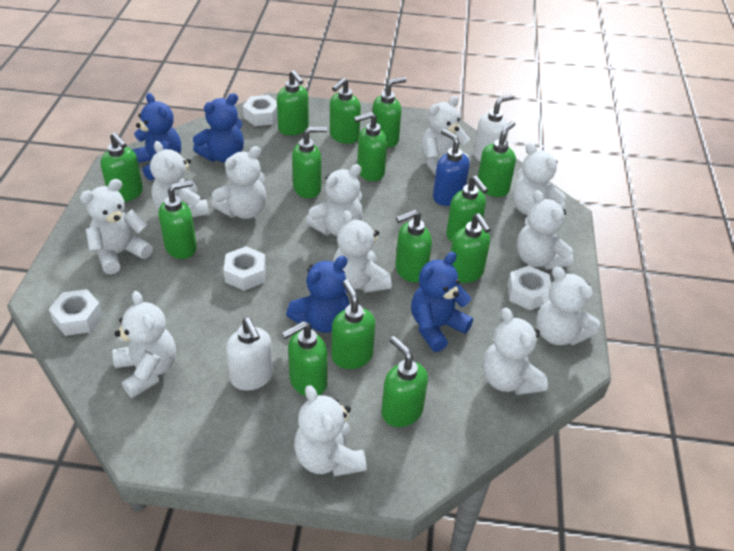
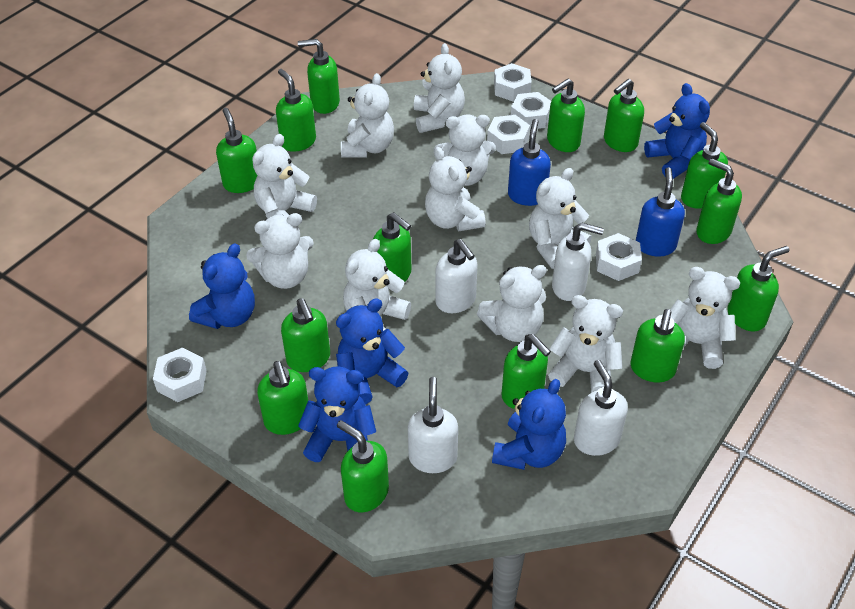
blue soap dispenser: 1 -> 2
blue teddy bear: 4 -> 5
white nut: 4 -> 5
white soap dispenser: 2 -> 4
white teddy bear: 12 -> 11

